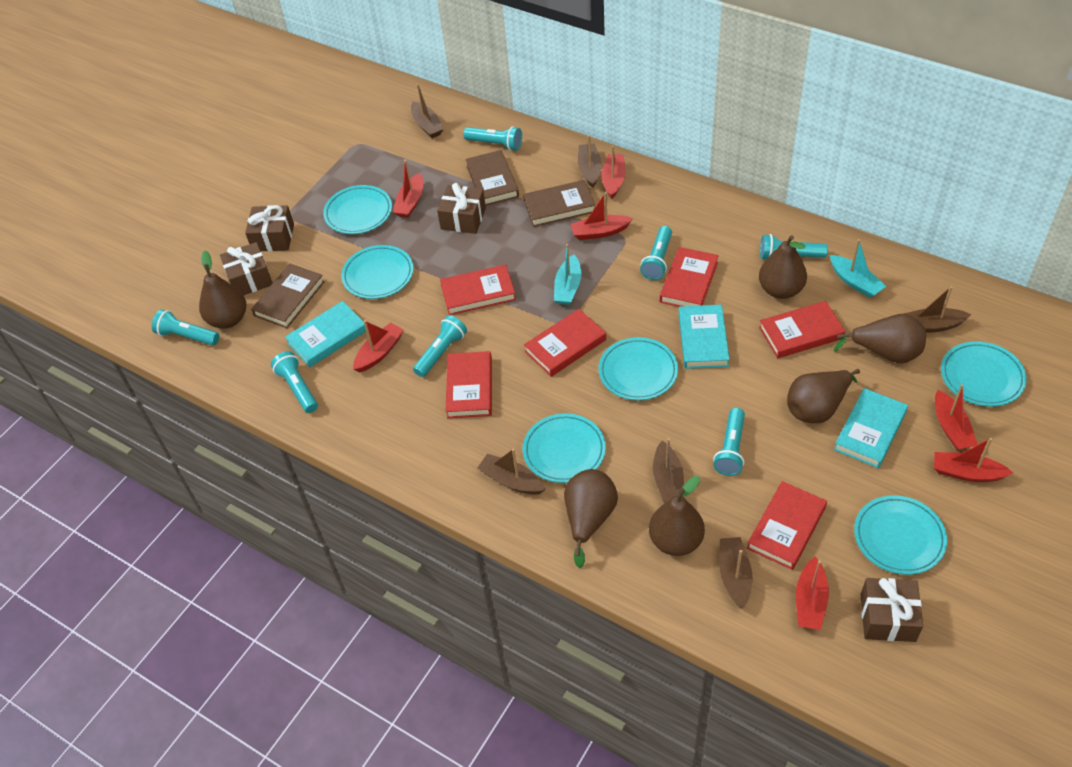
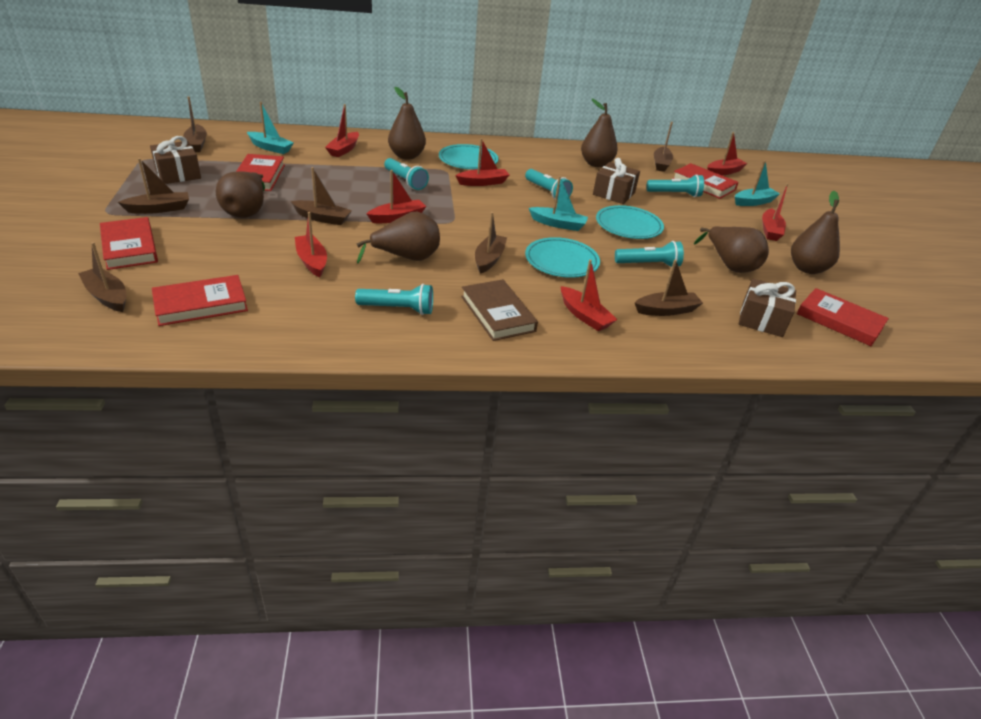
brown boat: 6 -> 7
brown book: 3 -> 1
brown gift: 4 -> 3
red book: 6 -> 5
turquoise boat: 2 -> 3
turquoise book: 3 -> 0
turquoise flashlight: 7 -> 5
turquoise plate: 6 -> 3

